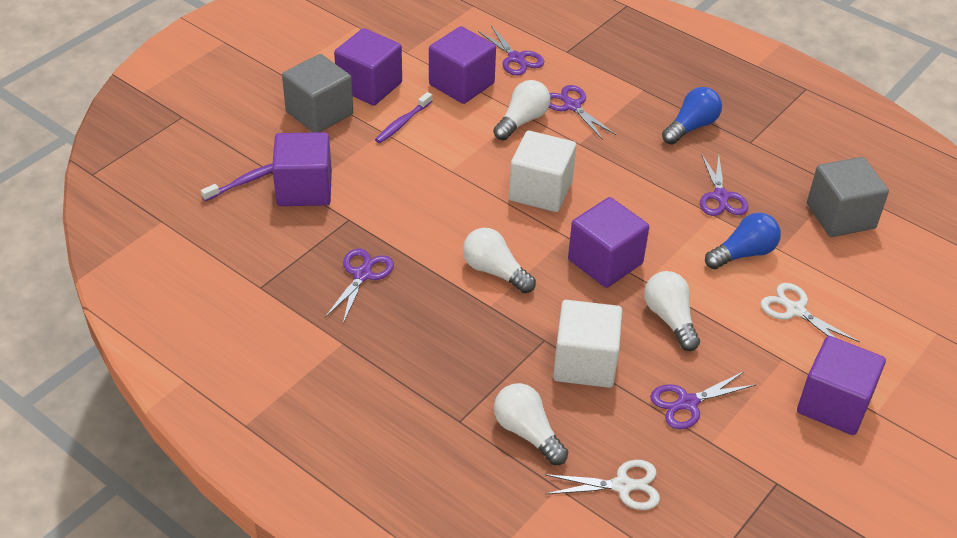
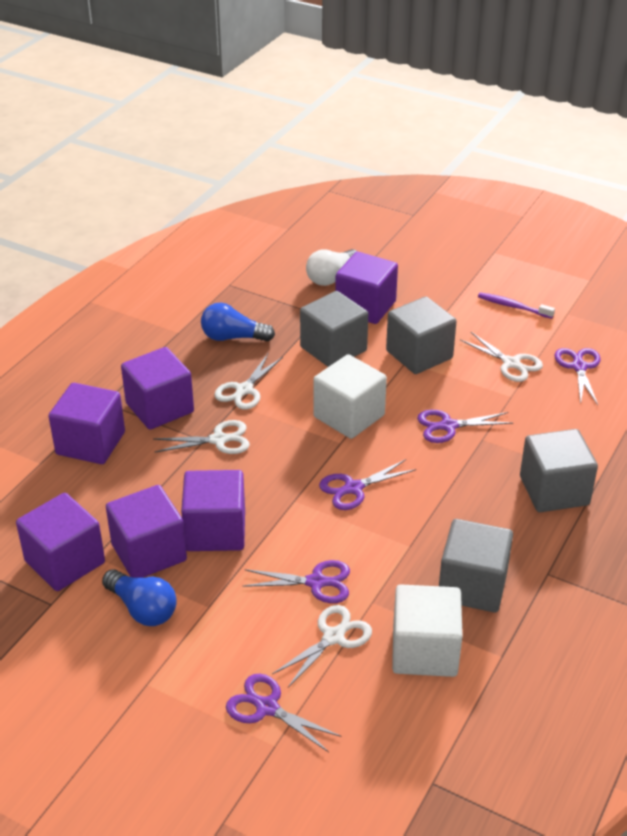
grey cube: 2 -> 4
purple cube: 5 -> 6
purple toothbrush: 2 -> 1
white light bulb: 4 -> 1
white scissors: 2 -> 4

